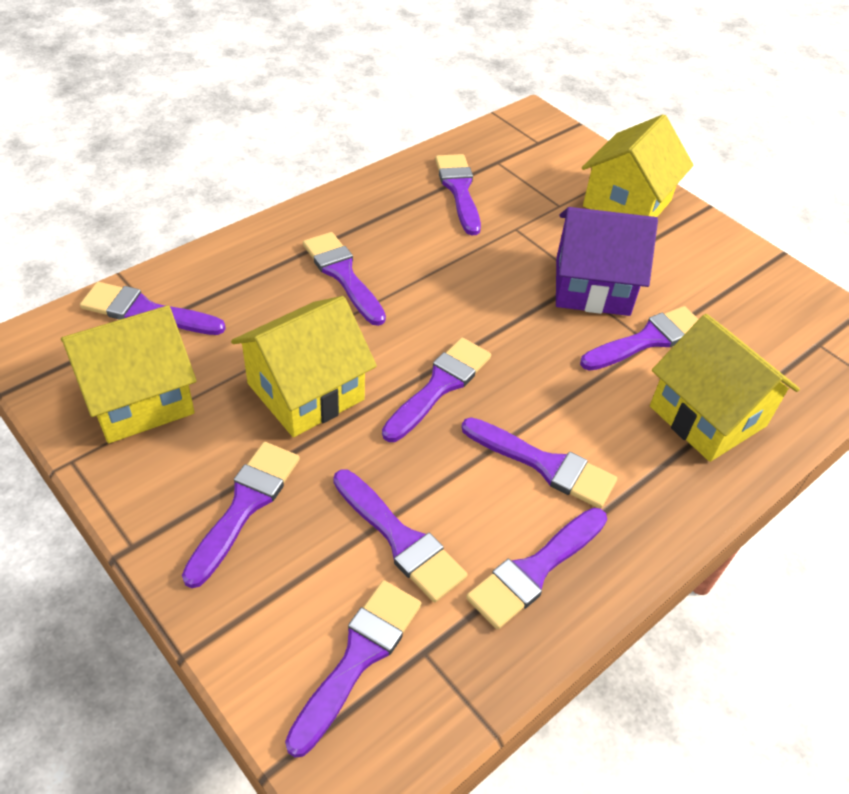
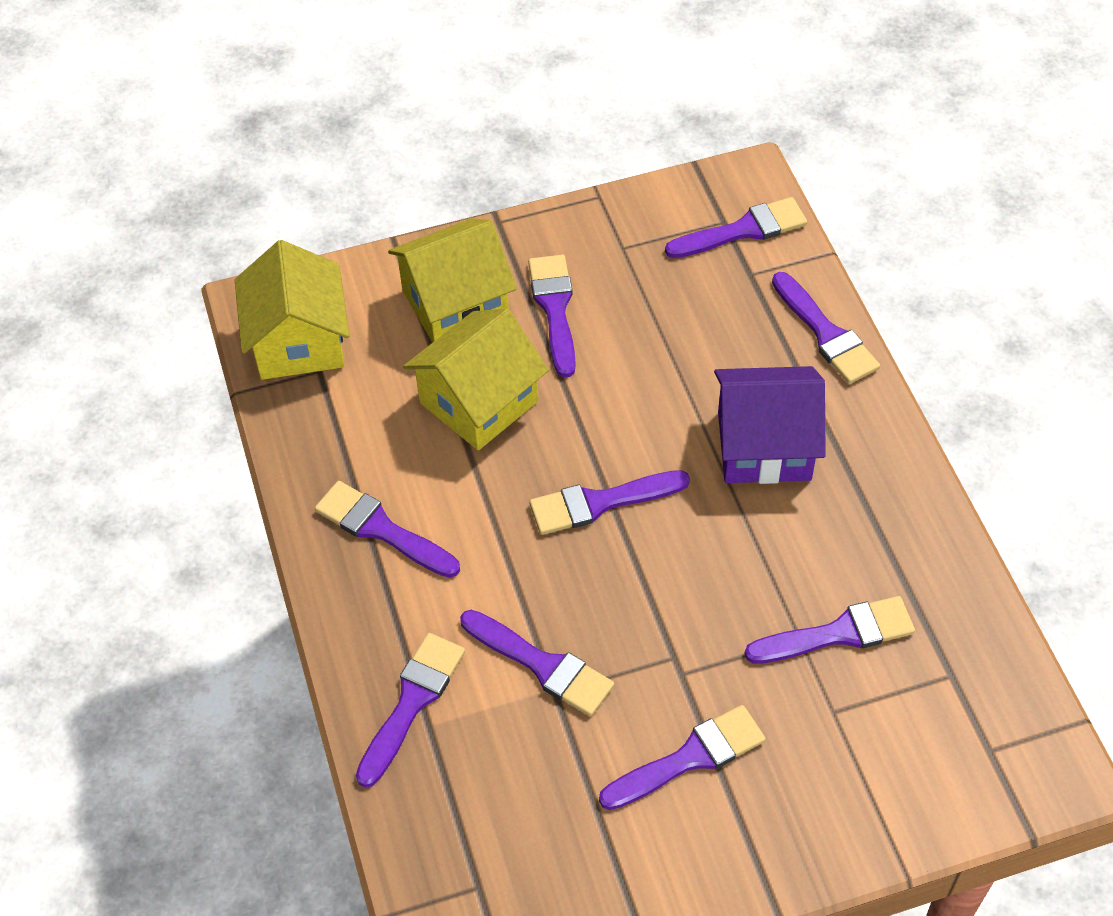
purple brush: 10 -> 9
yellow house: 4 -> 3

